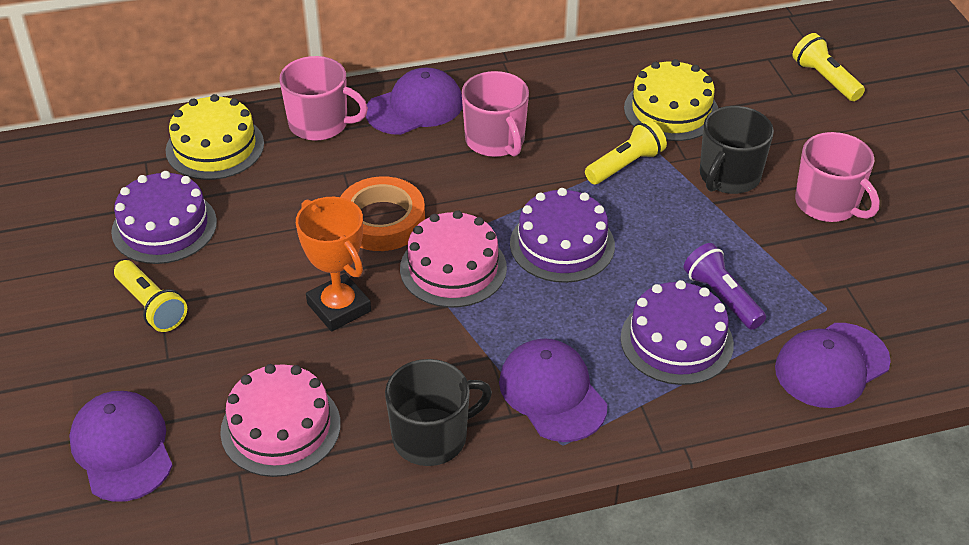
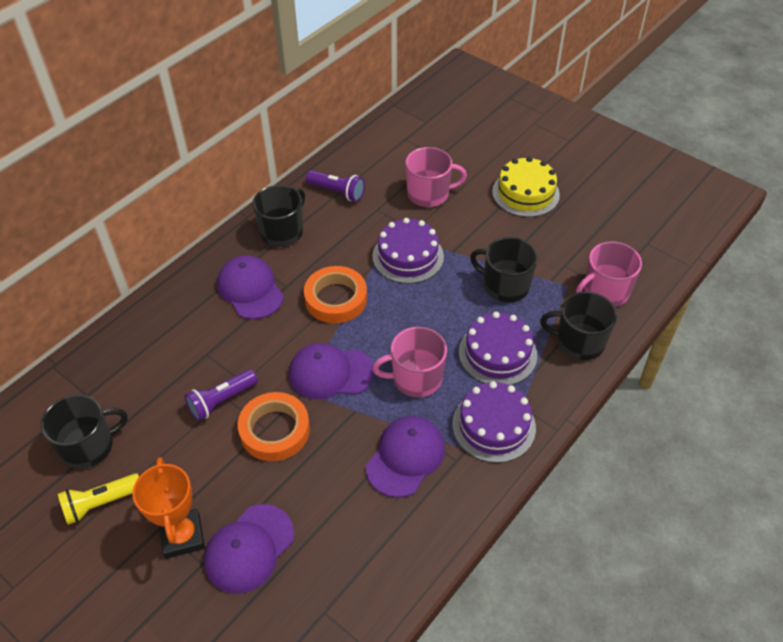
black mug: 2 -> 4
orange tape: 1 -> 2
pink cake: 2 -> 0
purple flashlight: 1 -> 2
yellow cake: 2 -> 1
yellow flashlight: 3 -> 1

